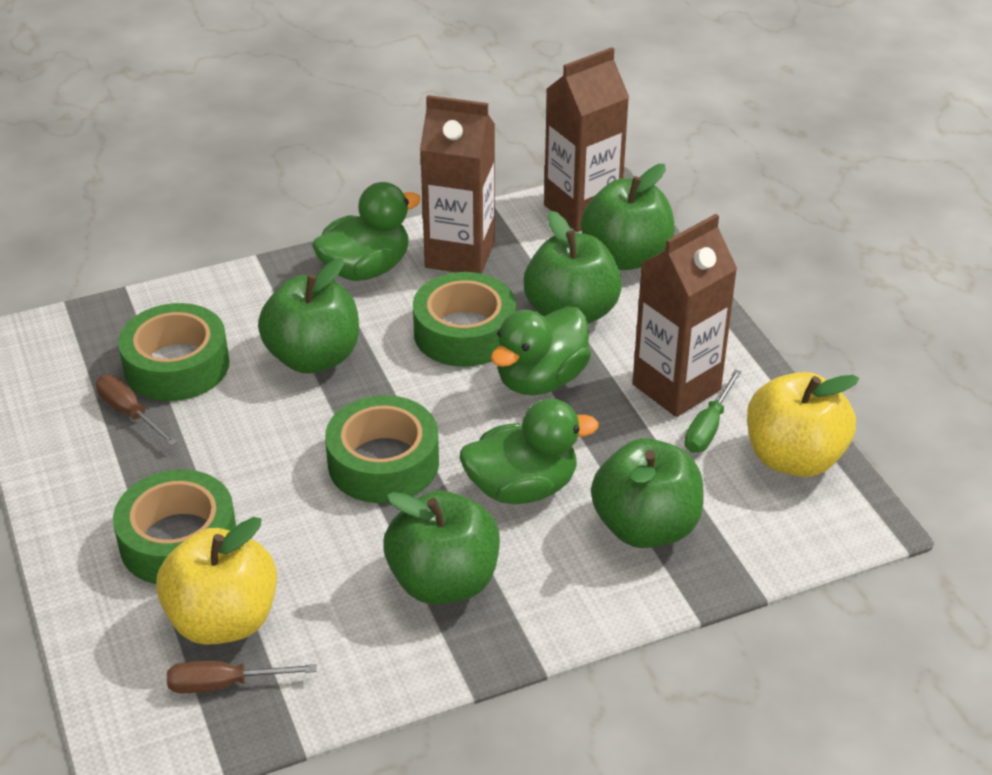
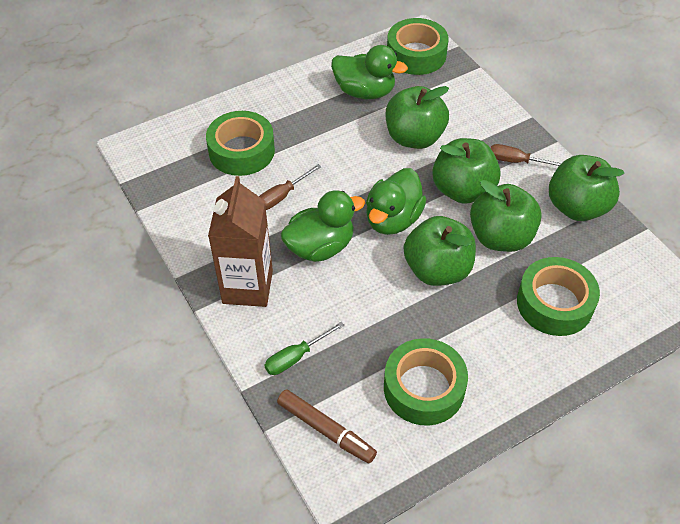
brown carton: 3 -> 1
brown marker: 0 -> 1
yellow apple: 2 -> 0

